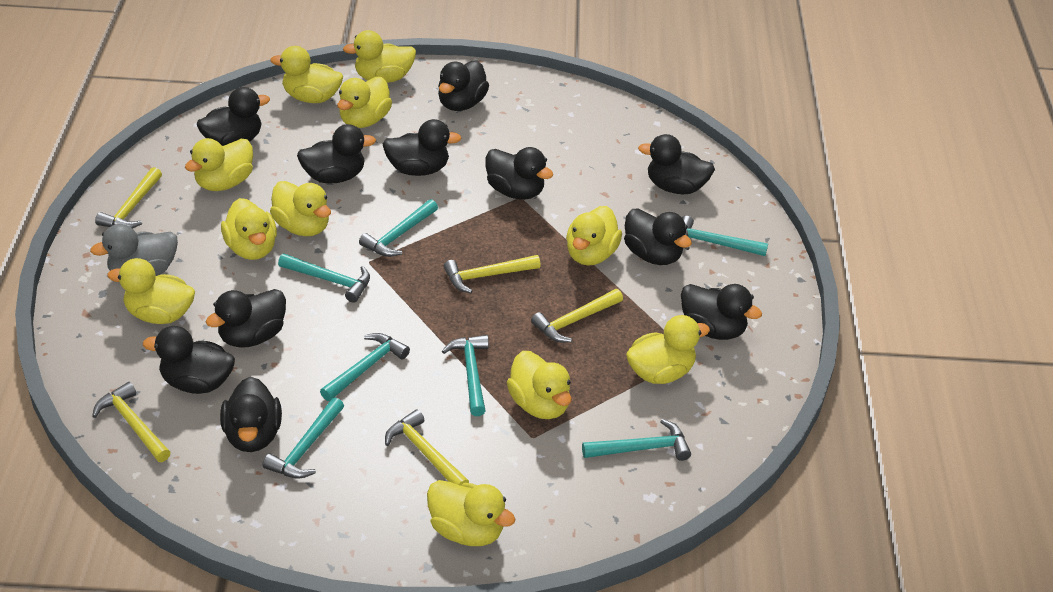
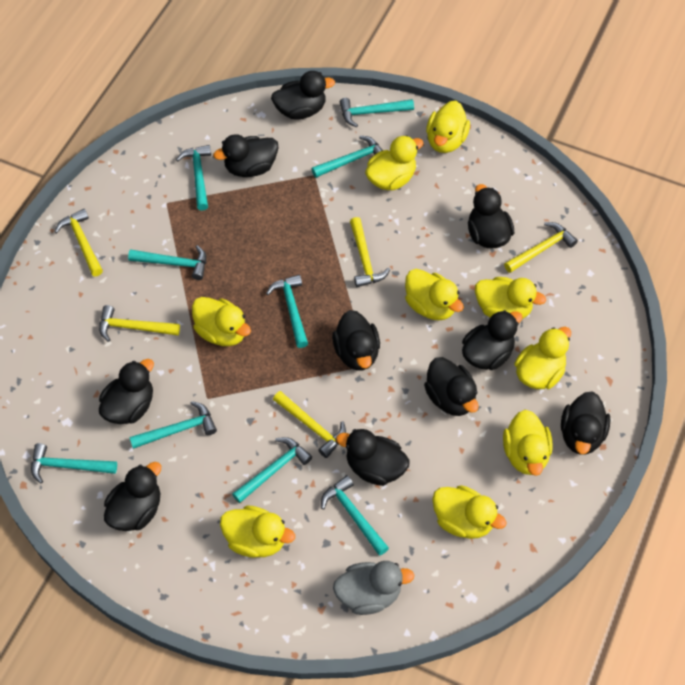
black duck: 11 -> 10
turquoise hammer: 7 -> 9
yellow duck: 11 -> 9

